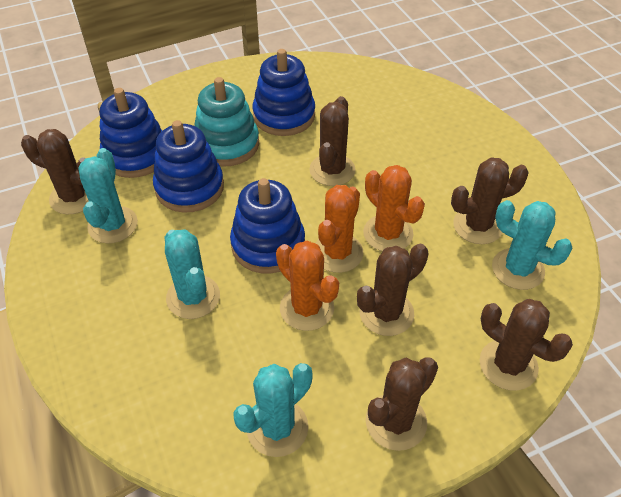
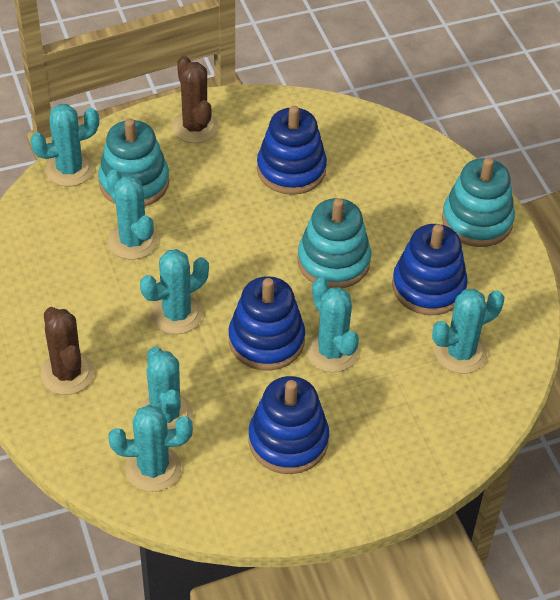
brown cactus: 6 -> 2
orange cactus: 3 -> 0
turquoise cactus: 4 -> 7
turquoise stacking toy: 1 -> 3

